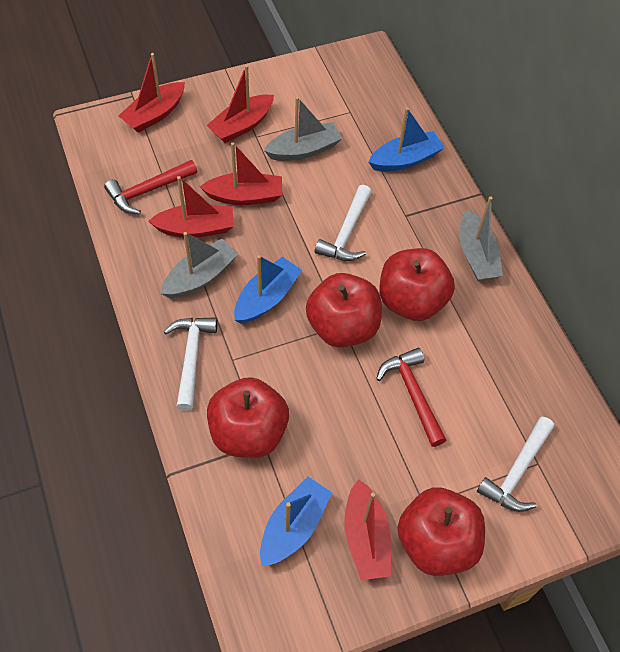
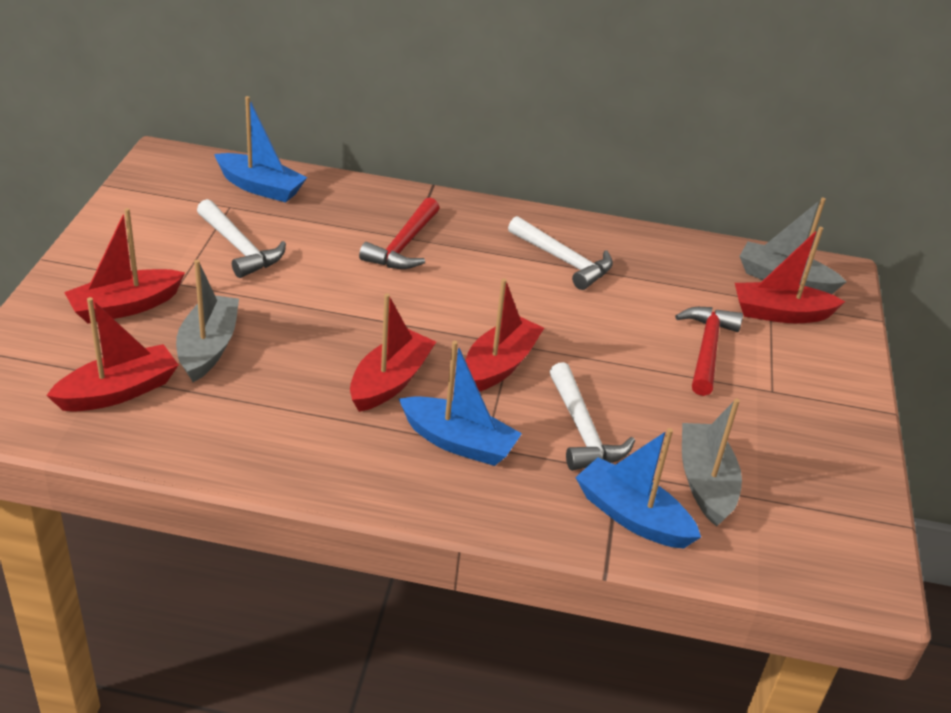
red apple: 4 -> 0

